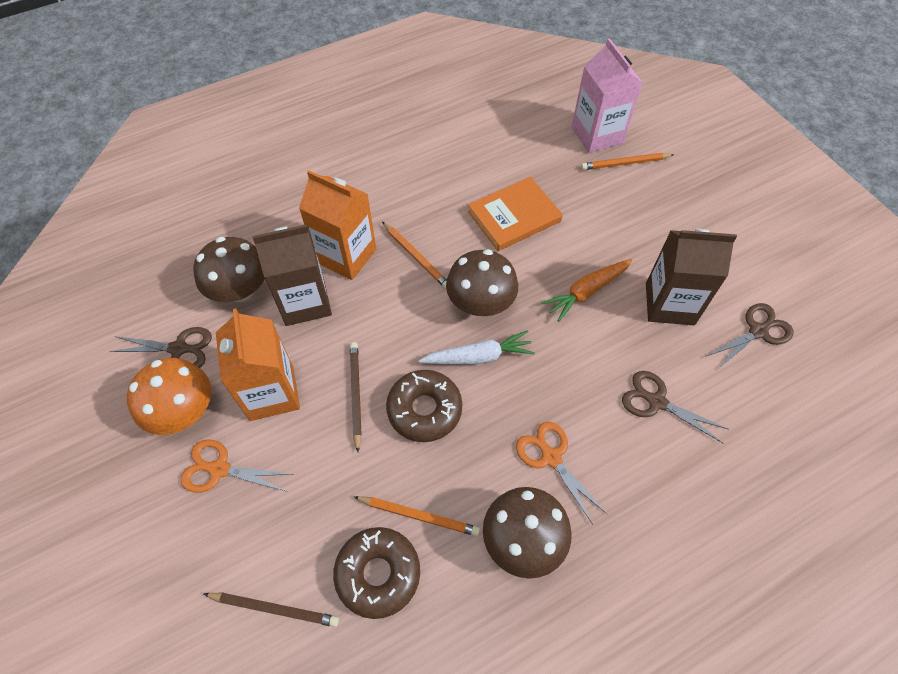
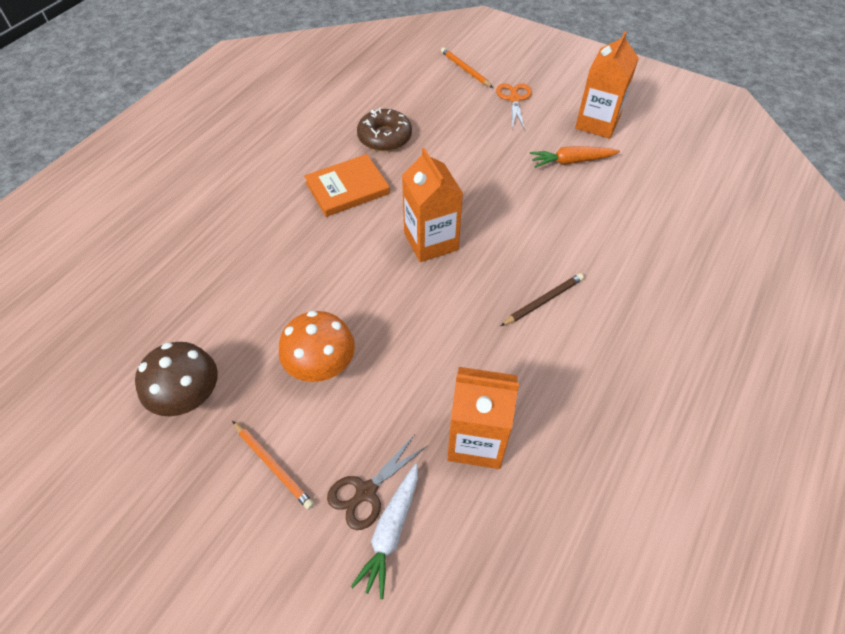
brown carton: 2 -> 0
brown donut: 2 -> 1
brown mushroom: 3 -> 1
brown pencil: 2 -> 1
brown scissors: 3 -> 1
orange carton: 2 -> 3
orange pencil: 3 -> 2
orange scissors: 2 -> 1
pink carton: 1 -> 0

